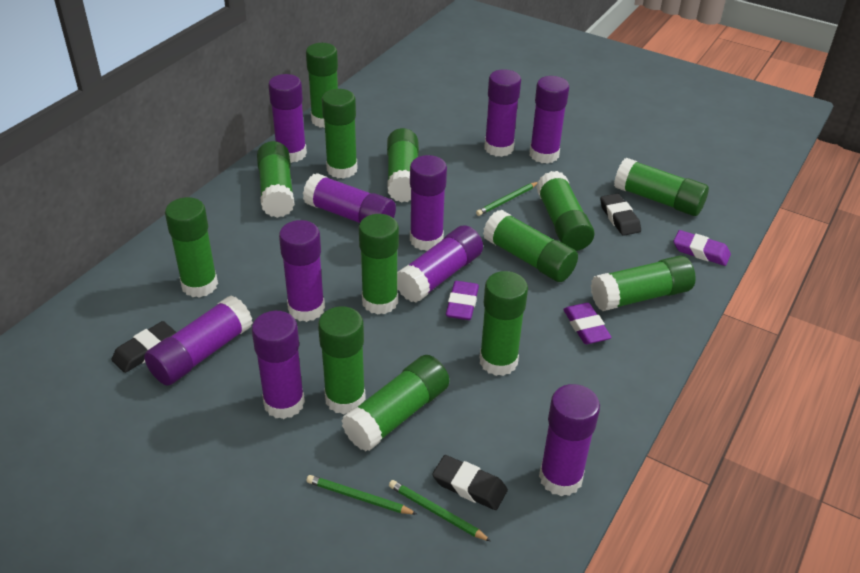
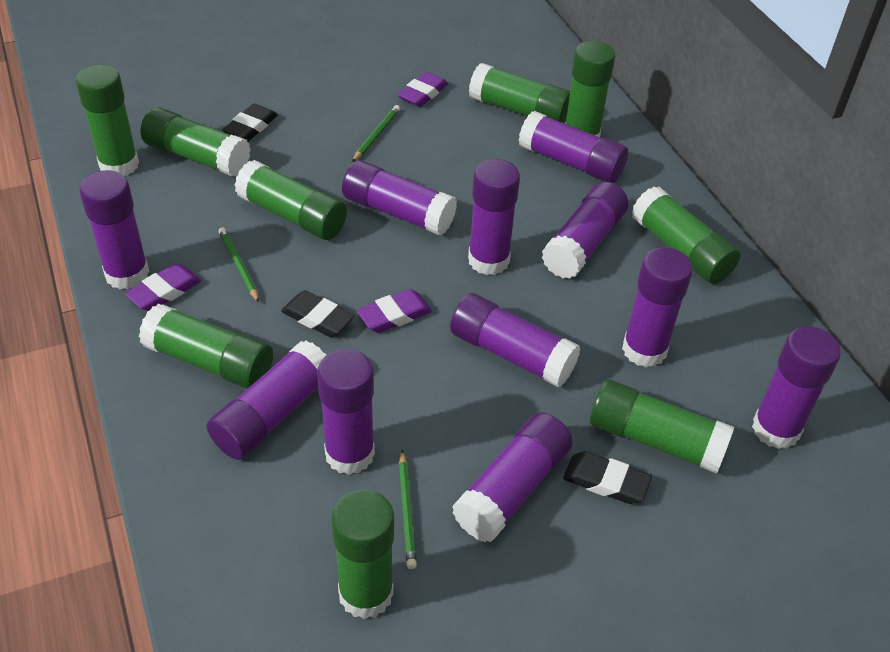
green glue stick: 13 -> 9
purple glue stick: 10 -> 11

